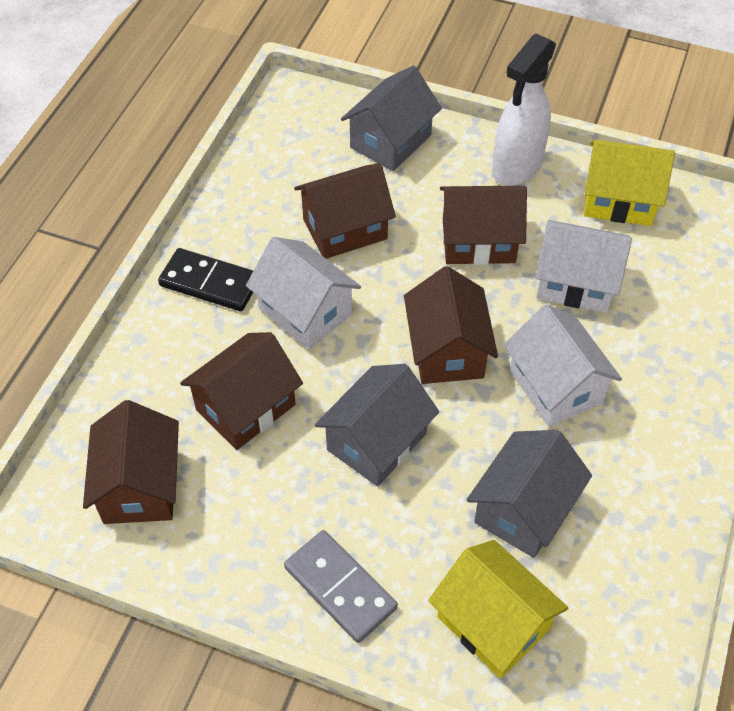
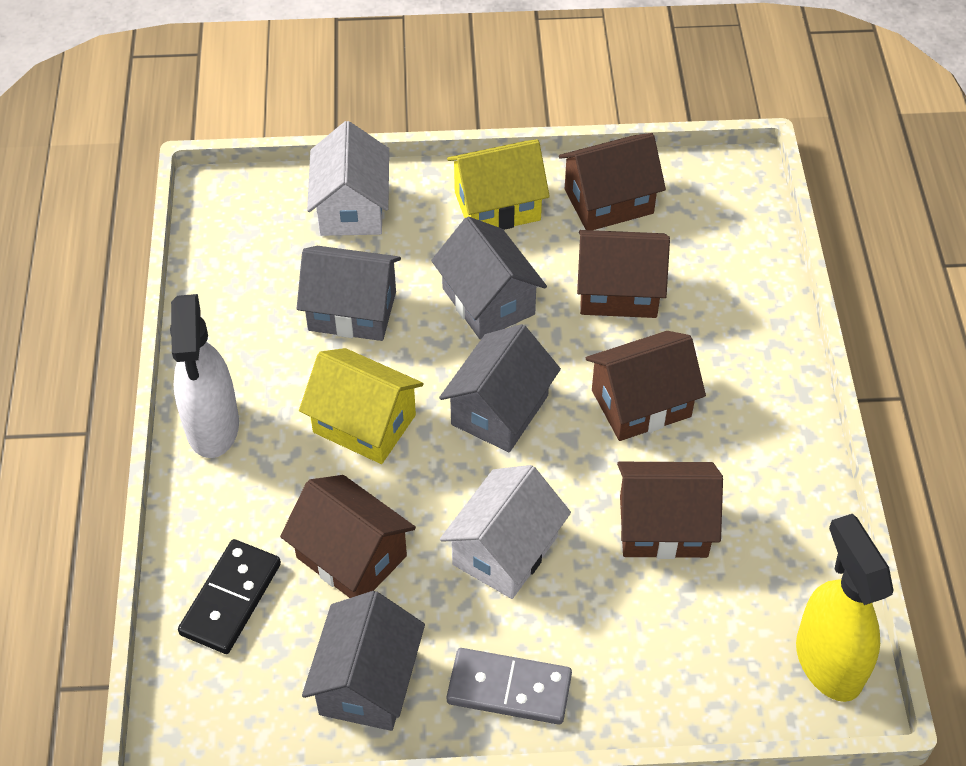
grey house: 3 -> 4
white house: 3 -> 2
yellow spray bottle: 0 -> 1

